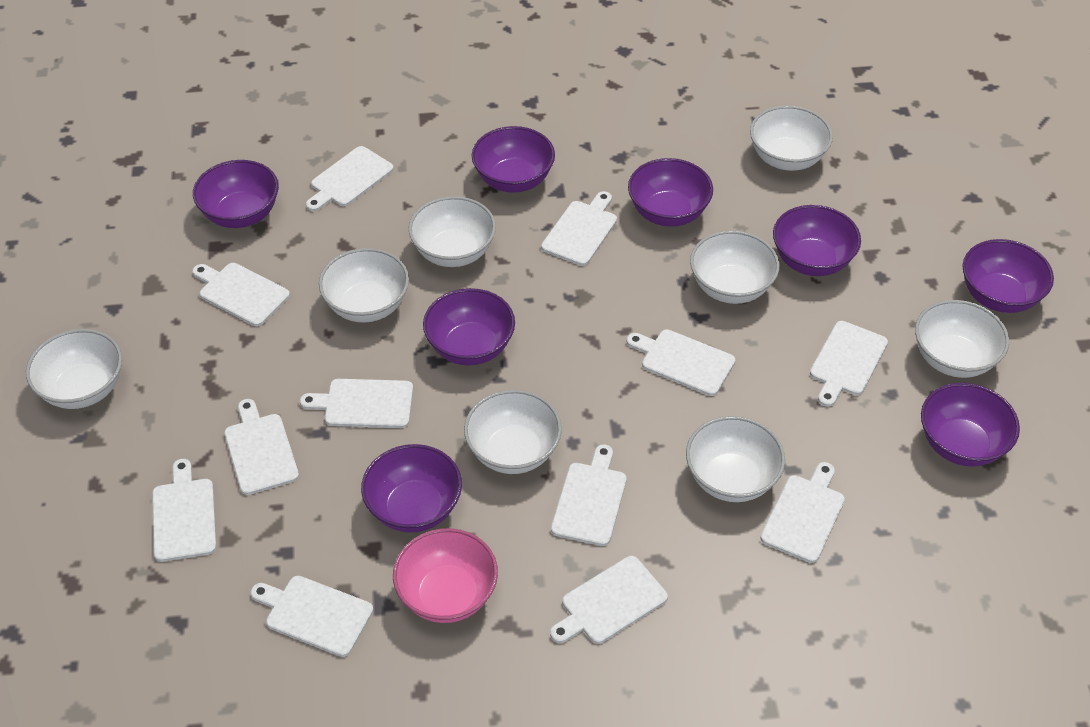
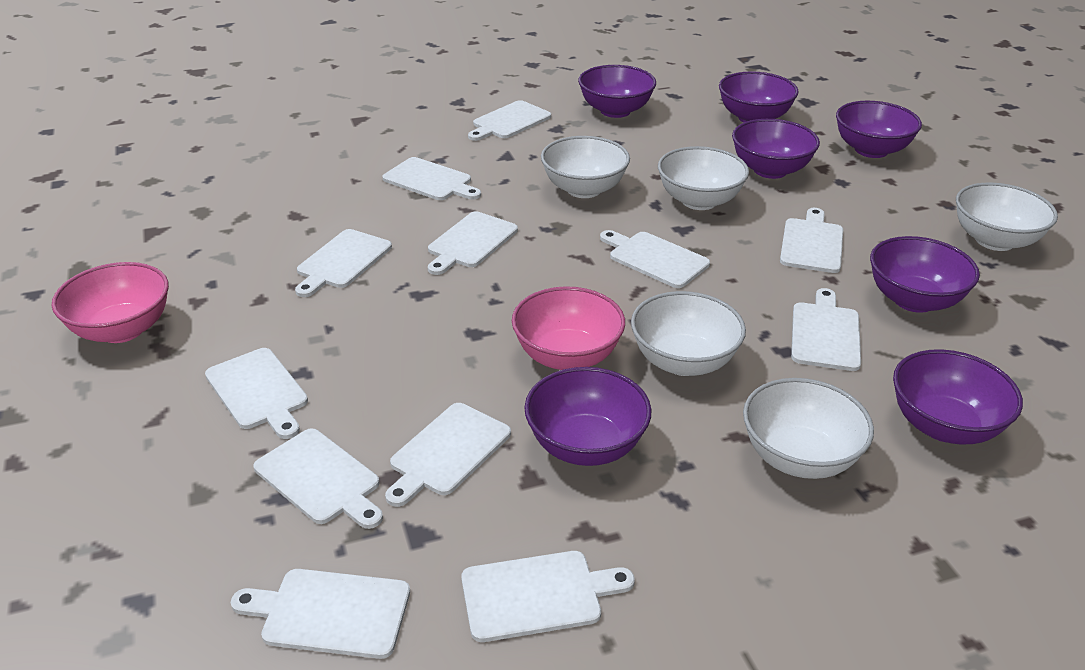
pink bowl: 1 -> 2
purple bowl: 8 -> 7
white bowl: 8 -> 5

